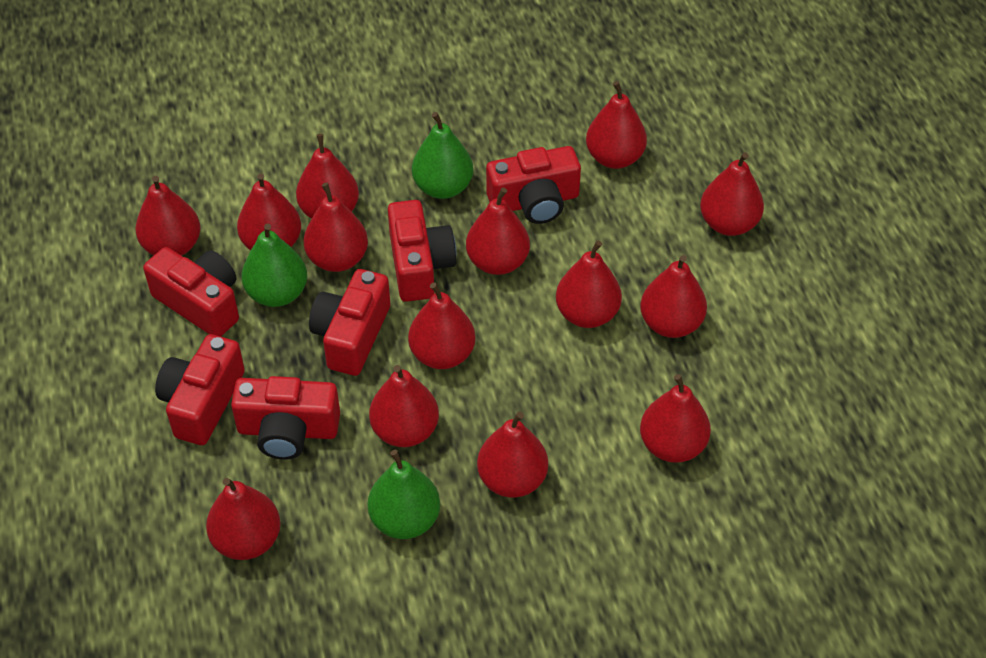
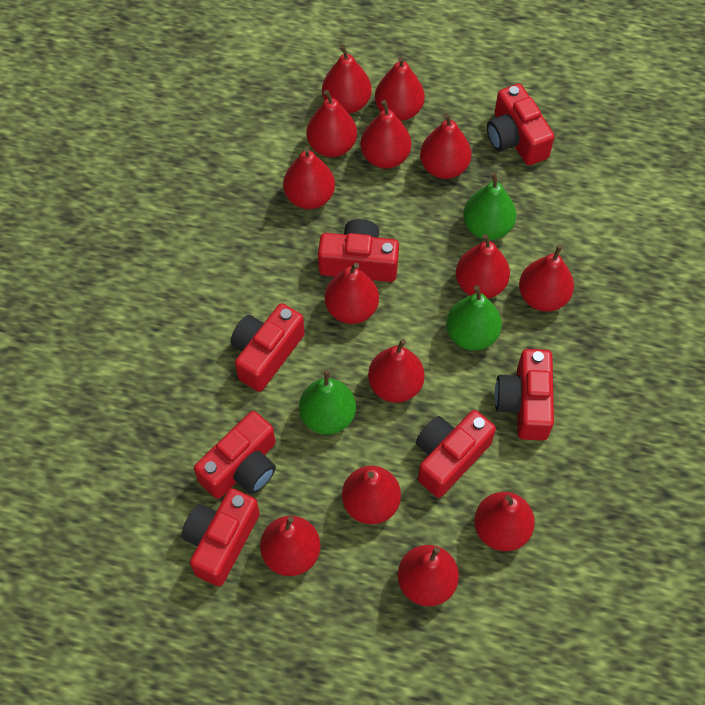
red camera: 6 -> 7

